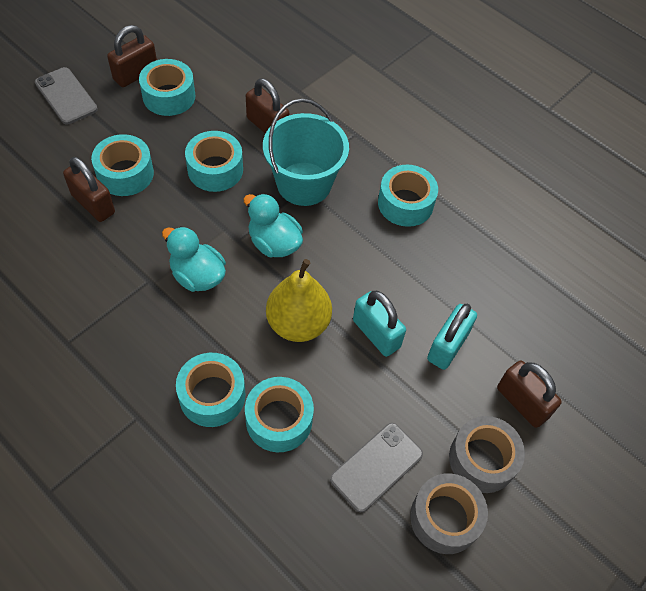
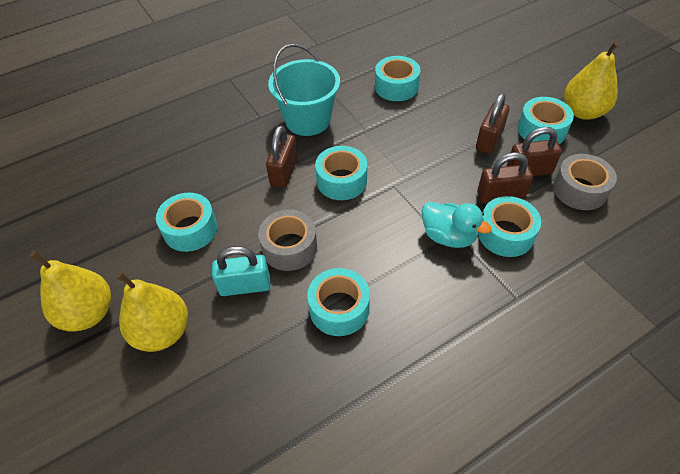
grey phone: 2 -> 0
turquoise duck: 2 -> 1
turquoise padlock: 2 -> 1
yellow pear: 1 -> 3

